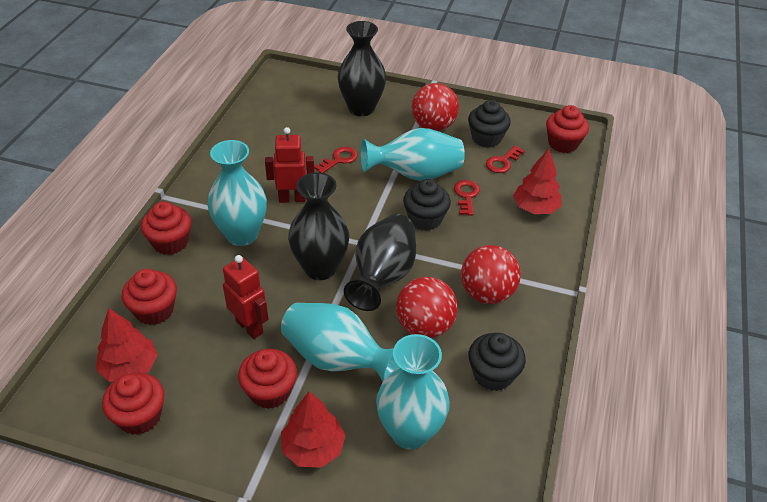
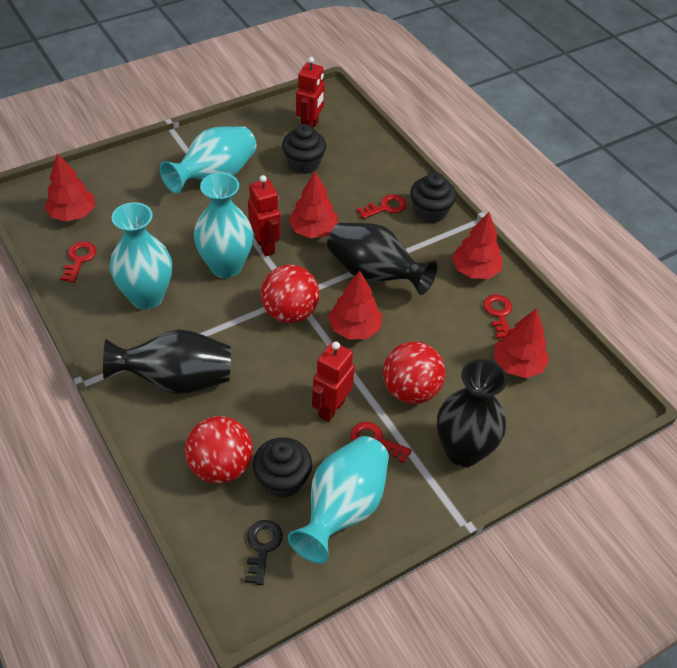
black key: 0 -> 1
red cupcake: 5 -> 0
red key: 3 -> 4
red robot: 2 -> 3
red tree: 3 -> 5

